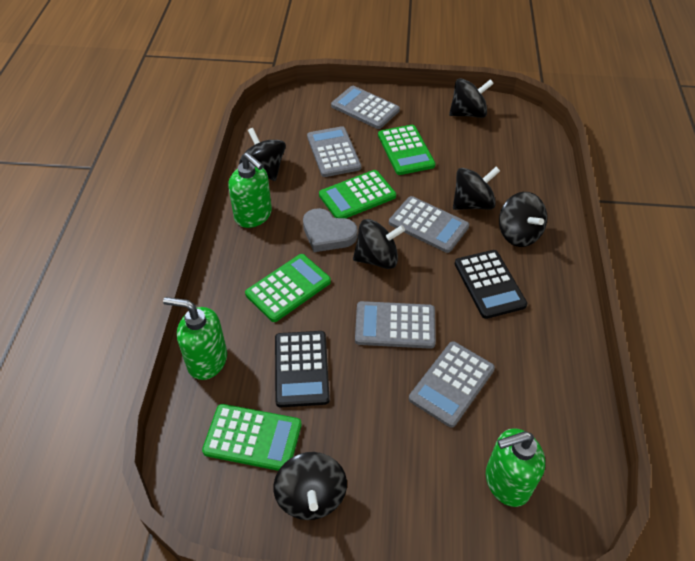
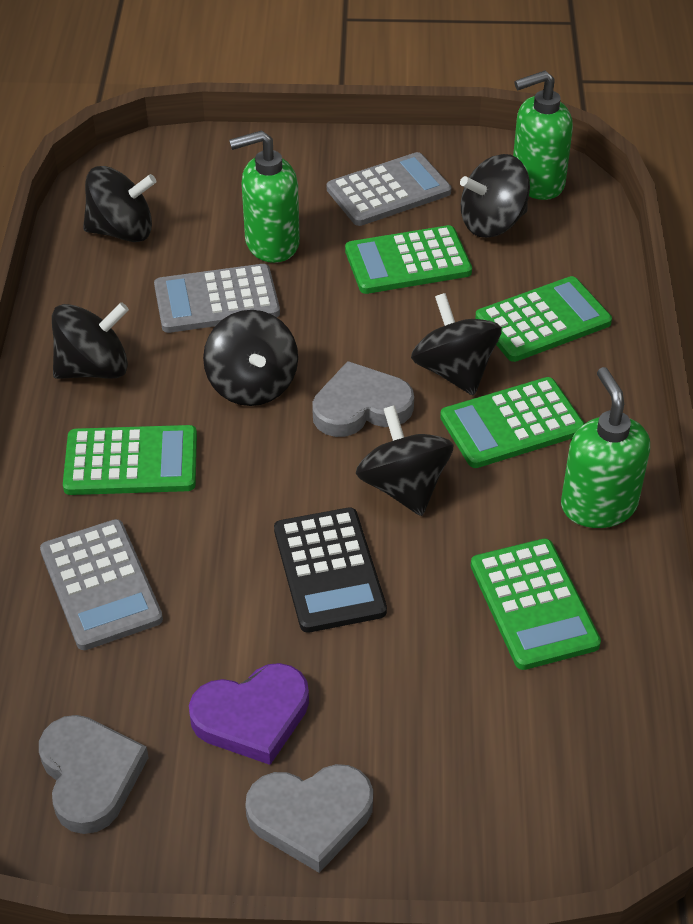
black calculator: 2 -> 1
green calculator: 4 -> 5
grey calculator: 5 -> 3
grey heart: 1 -> 3
purple heart: 0 -> 1

